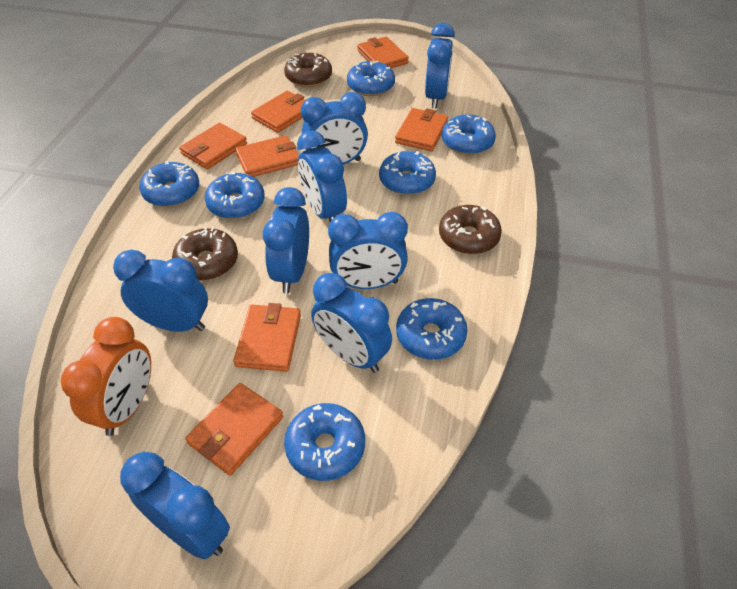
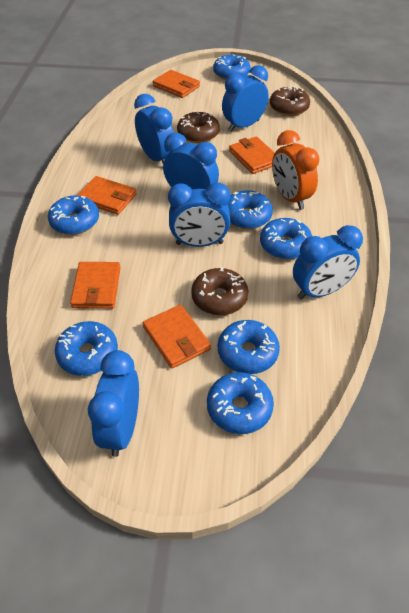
blue clock: 8 -> 6
orange wallet: 7 -> 5

